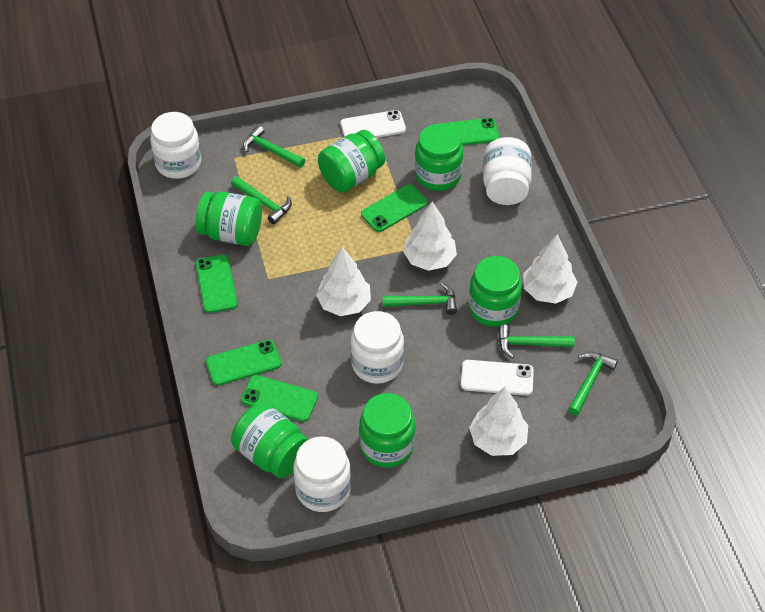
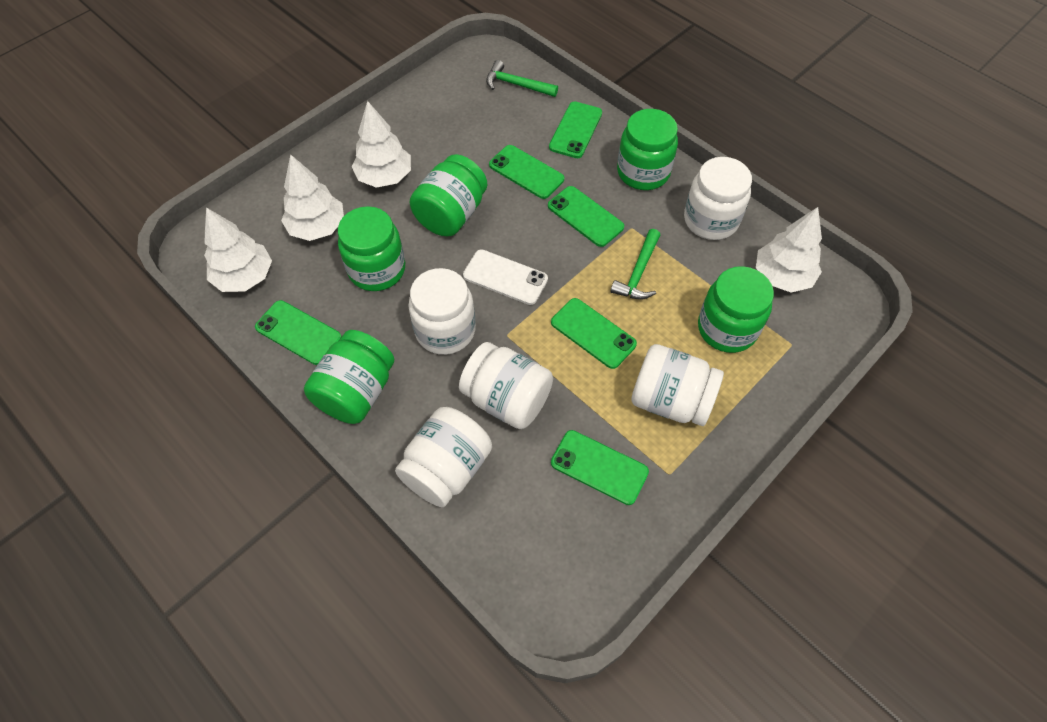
green hammer: 5 -> 2
green jar: 6 -> 5
green phone: 5 -> 6
white jar: 4 -> 5
white phone: 2 -> 1

